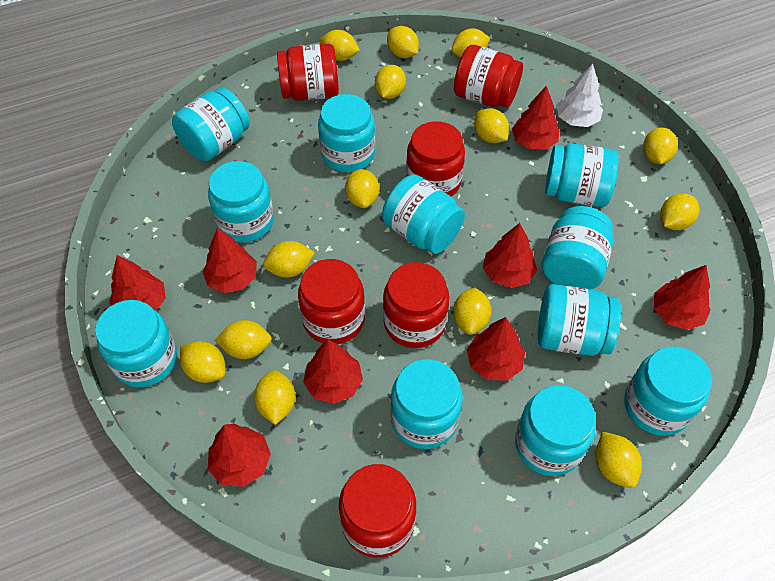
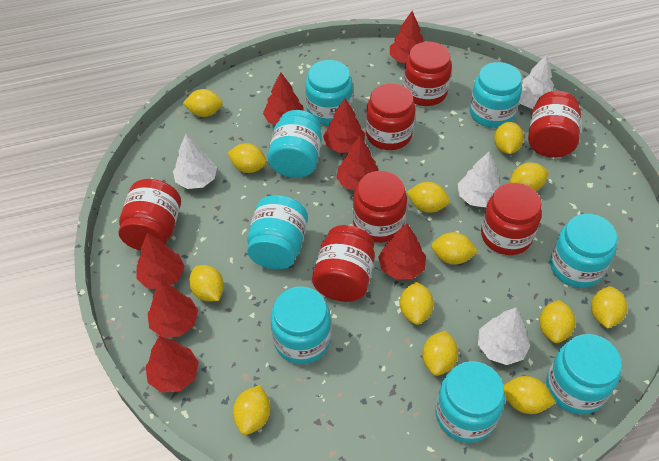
red jar: 6 -> 7
turquoise jar: 11 -> 8
white tree: 1 -> 4
yellow lemon: 14 -> 13

